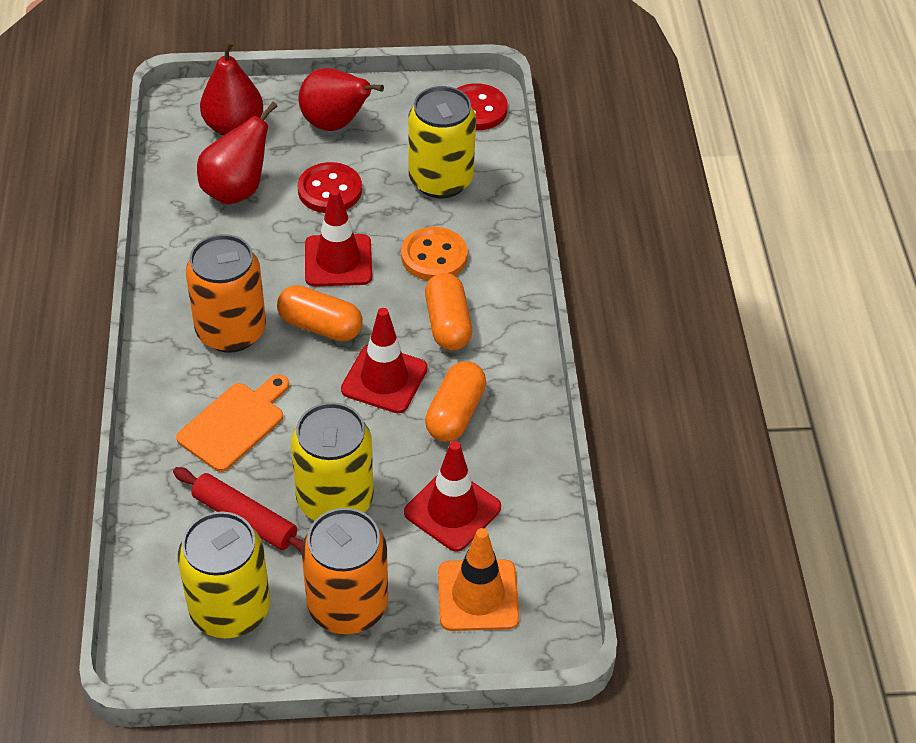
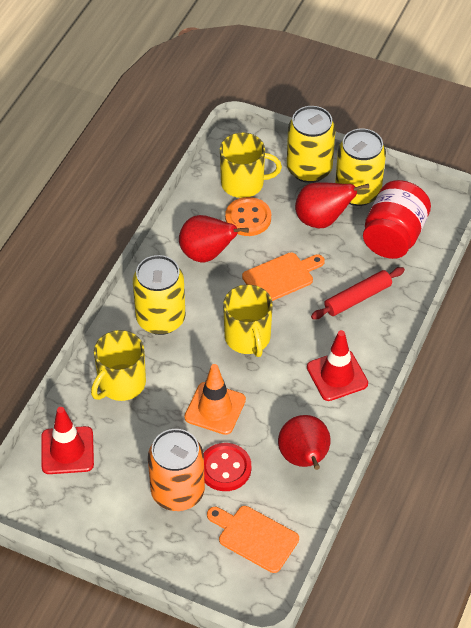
orange can: 2 -> 1
orange capsule: 3 -> 0
orange cutting board: 1 -> 2
red button: 2 -> 1
red jar: 0 -> 1
red traffic cone: 3 -> 2
yellow mug: 0 -> 3

